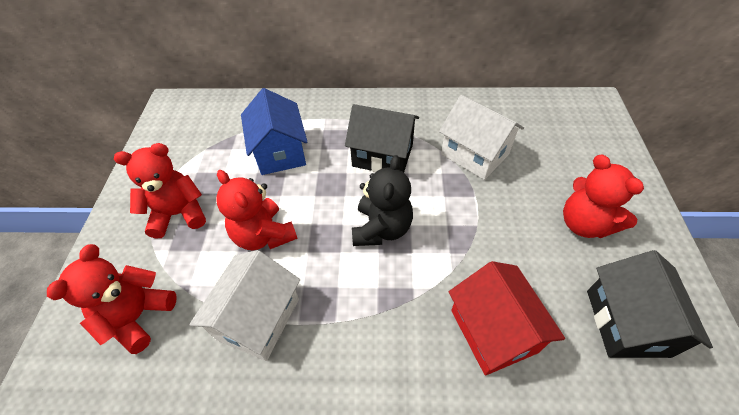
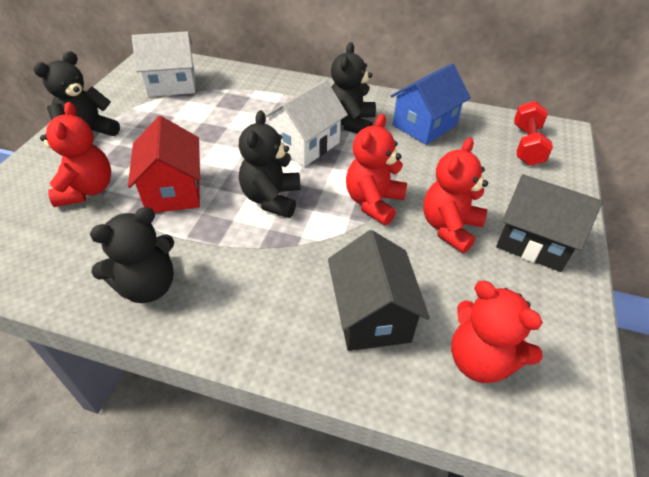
black teddy bear: 1 -> 4
red dumbbell: 0 -> 1

